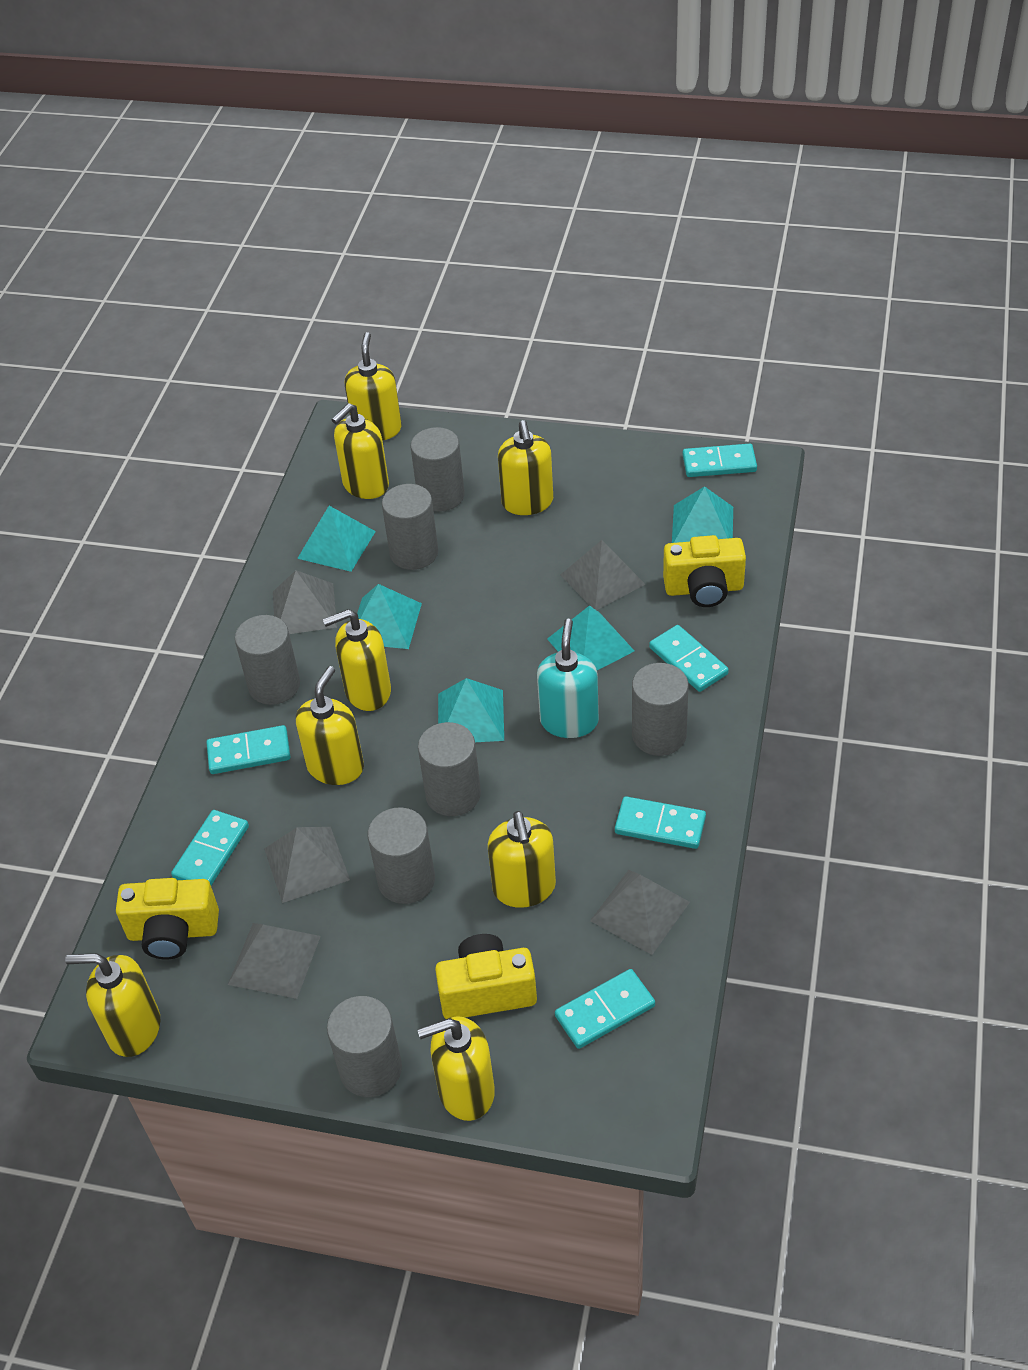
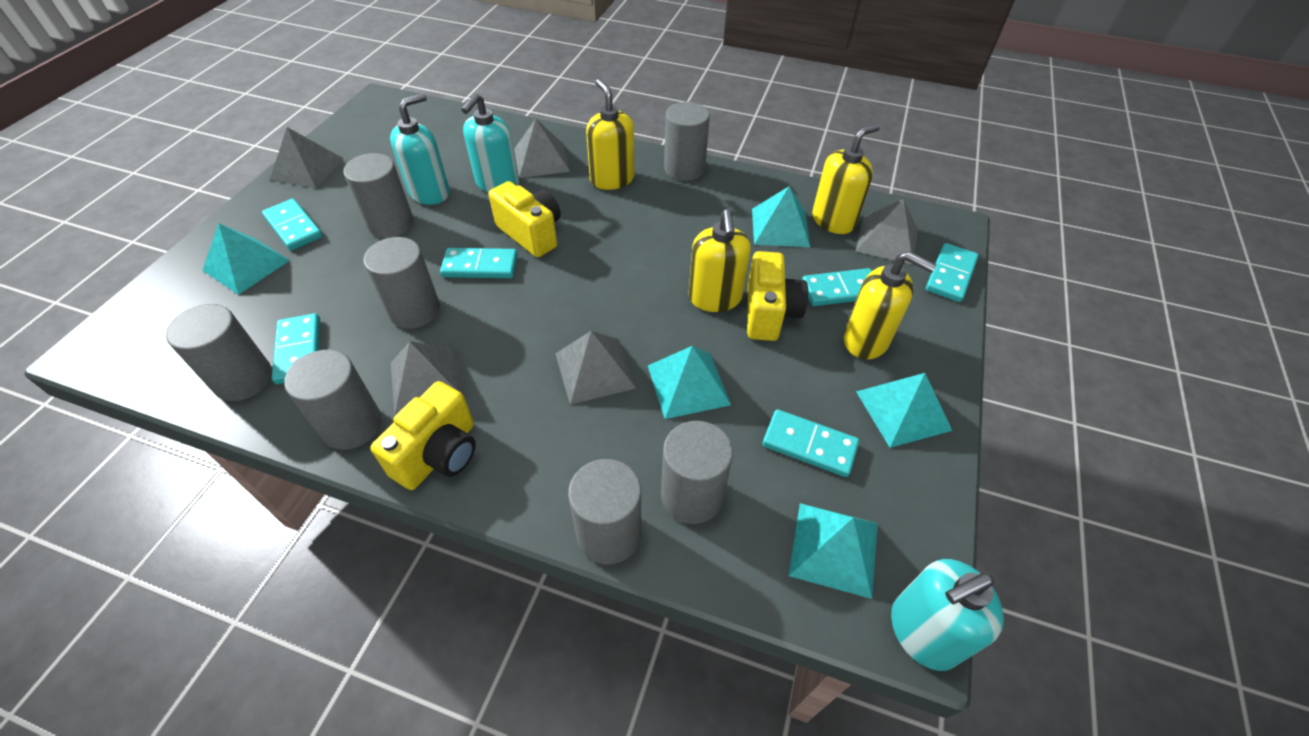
turquoise soap dispenser: 1 -> 3
yellow soap dispenser: 8 -> 4

